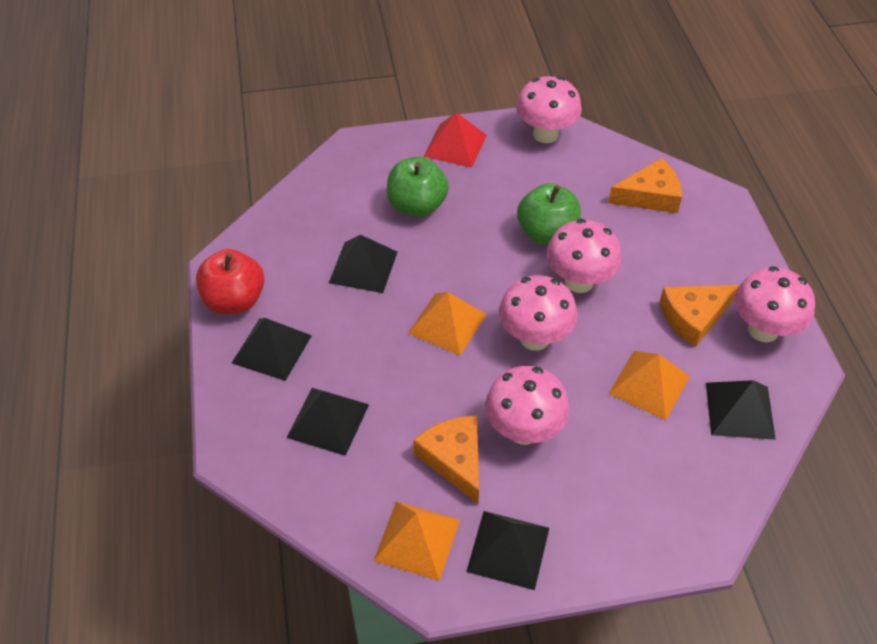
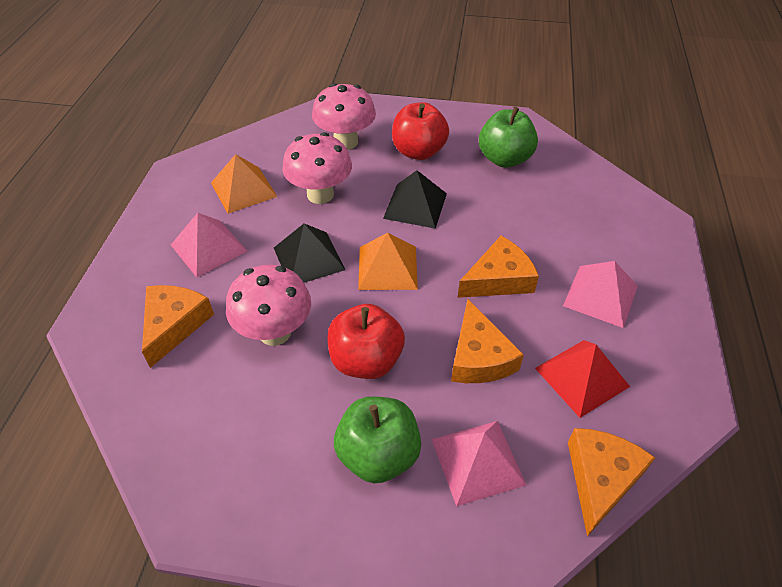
black pyramid: 5 -> 2
orange cheese: 3 -> 4
orange pyramid: 3 -> 2
pink mushroom: 5 -> 3
pink pyramid: 0 -> 3
red apple: 1 -> 2

